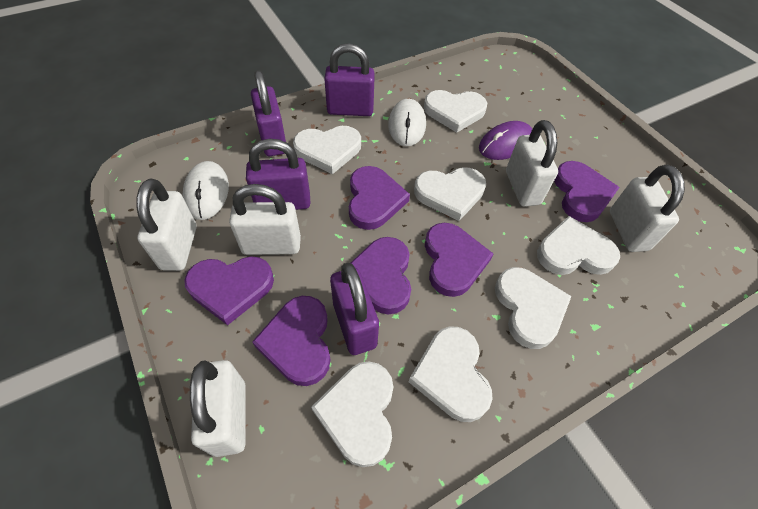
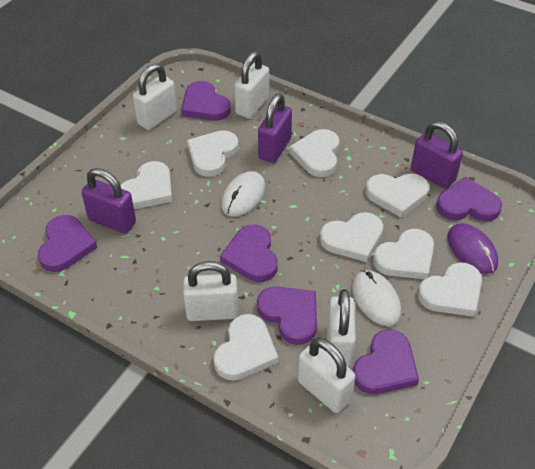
purple padlock: 4 -> 3
white heart: 7 -> 8

